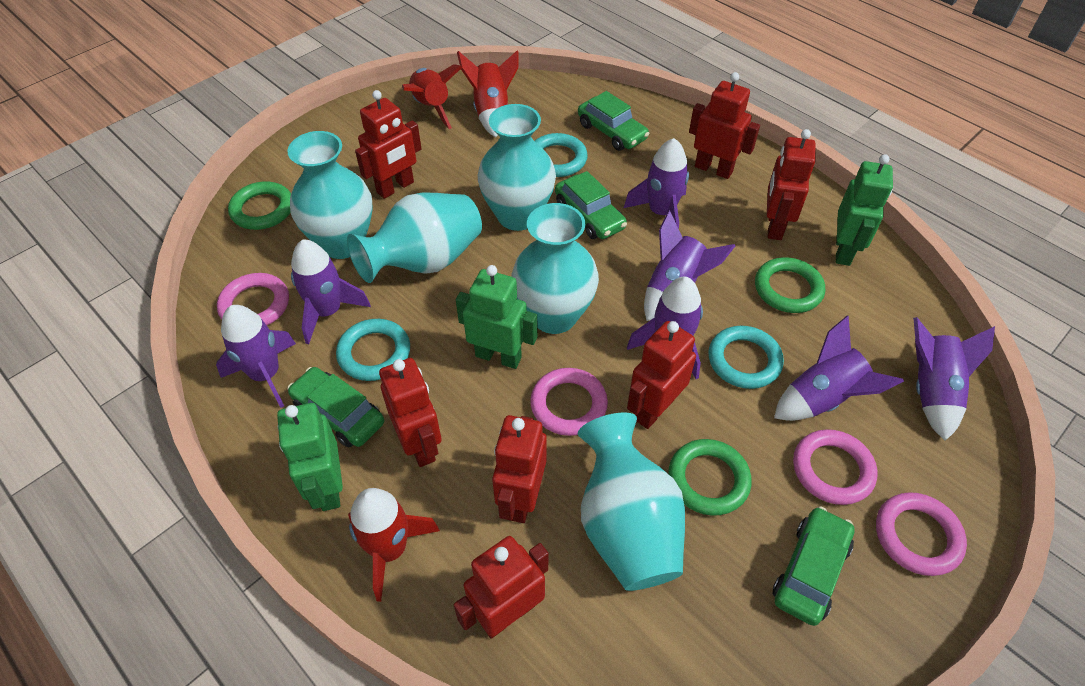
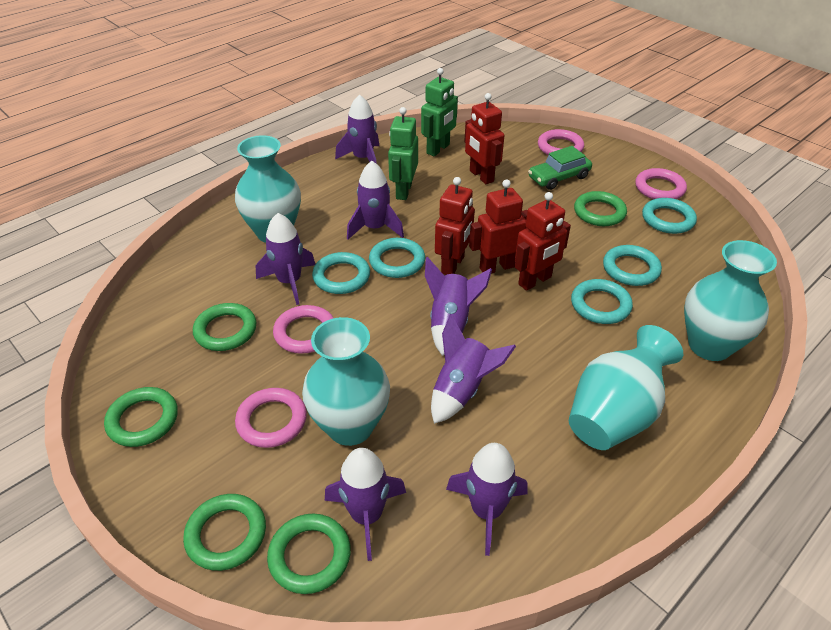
green car: 4 -> 1
green ring: 3 -> 5
green robot: 3 -> 2
red robot: 7 -> 4
red rocket: 3 -> 0
turquoise ring: 3 -> 5
turquoise vase: 5 -> 4

